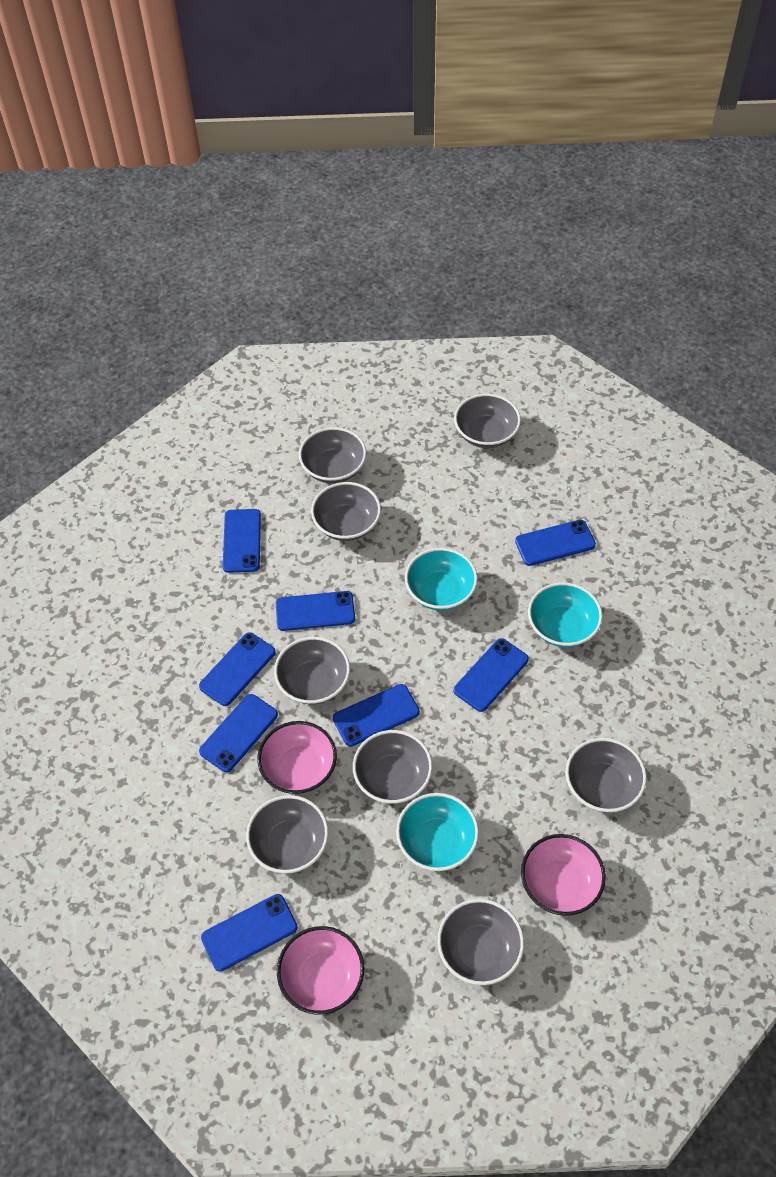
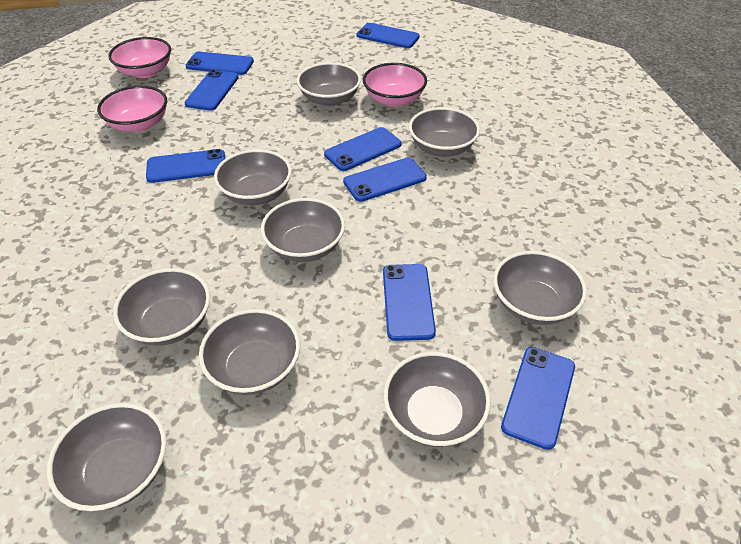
grey bowl: 8 -> 9
turquoise bowl: 3 -> 0

